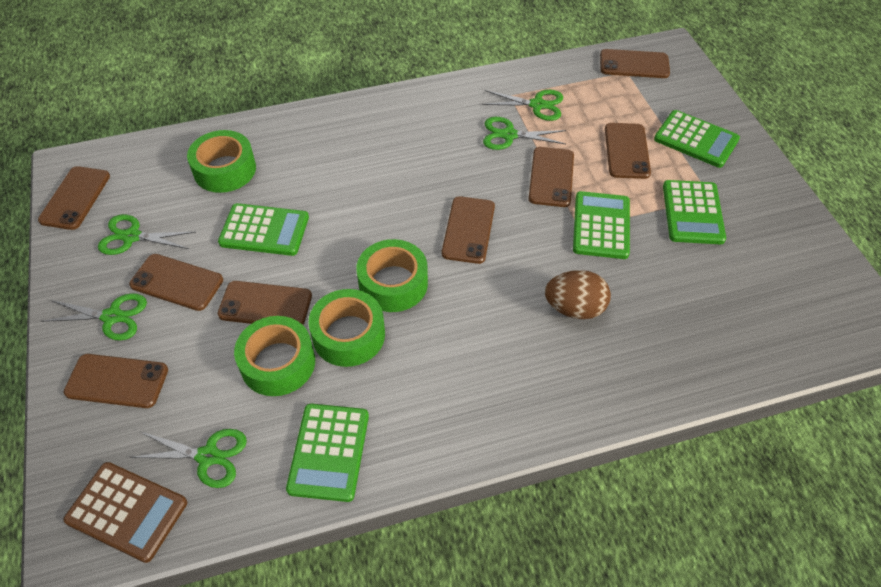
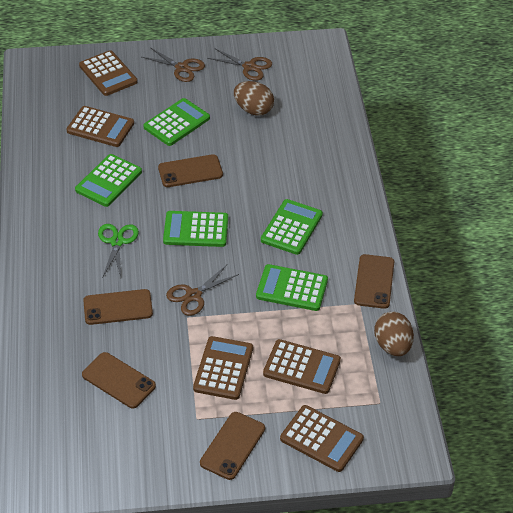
brown calculator: 1 -> 5
brown egg: 1 -> 2
brown phone: 8 -> 5
brown scissors: 0 -> 3
green scissors: 5 -> 1
green tape: 4 -> 0

